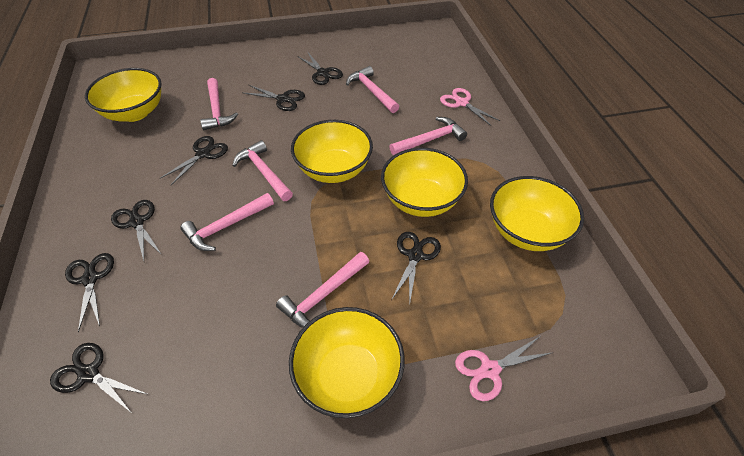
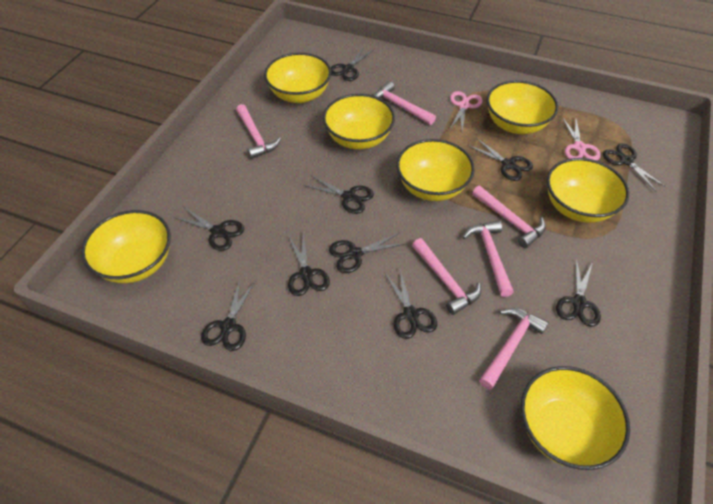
black scissors: 7 -> 10
yellow bowl: 5 -> 7

